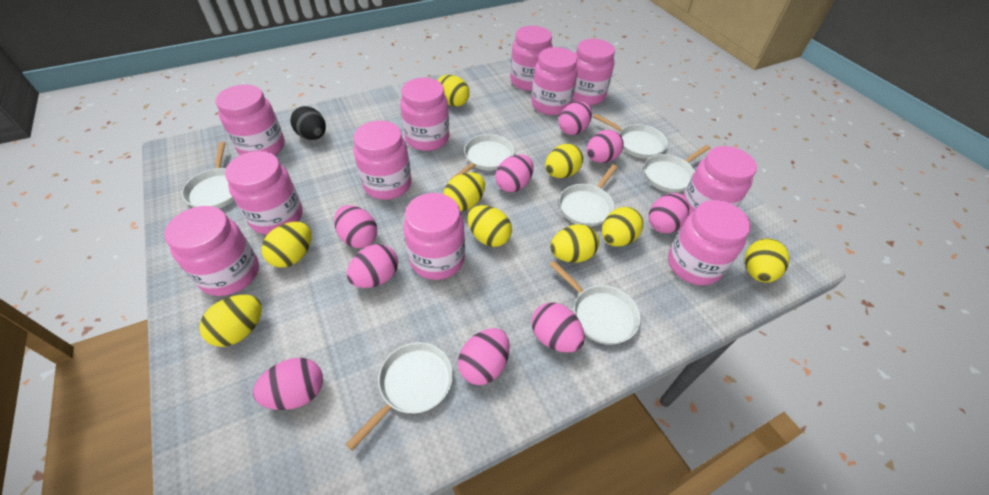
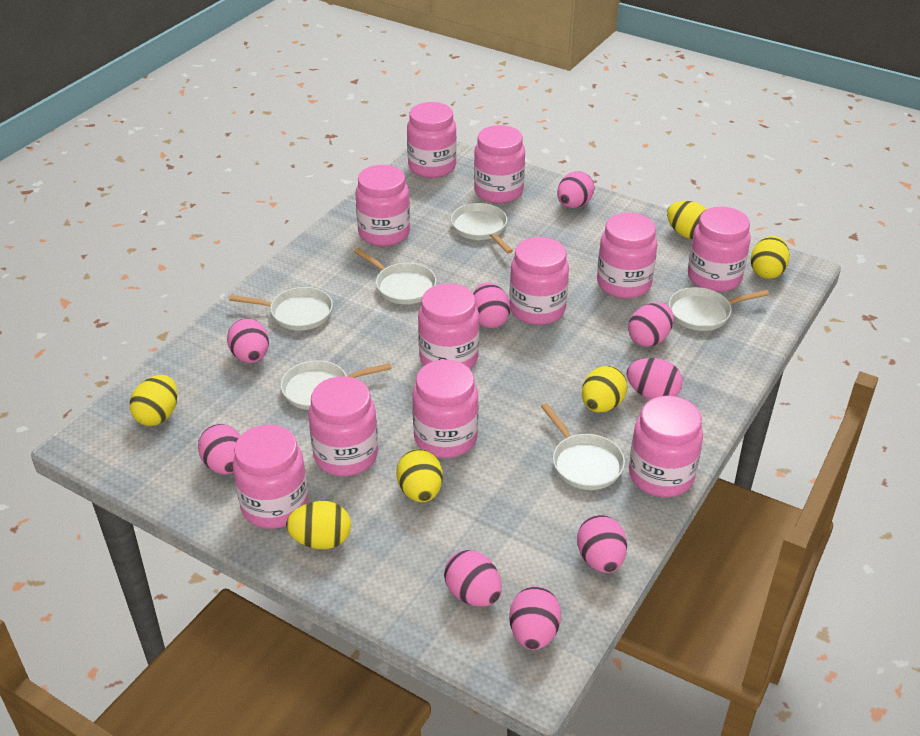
black egg: 1 -> 0
white pan: 7 -> 6
yellow egg: 9 -> 6

